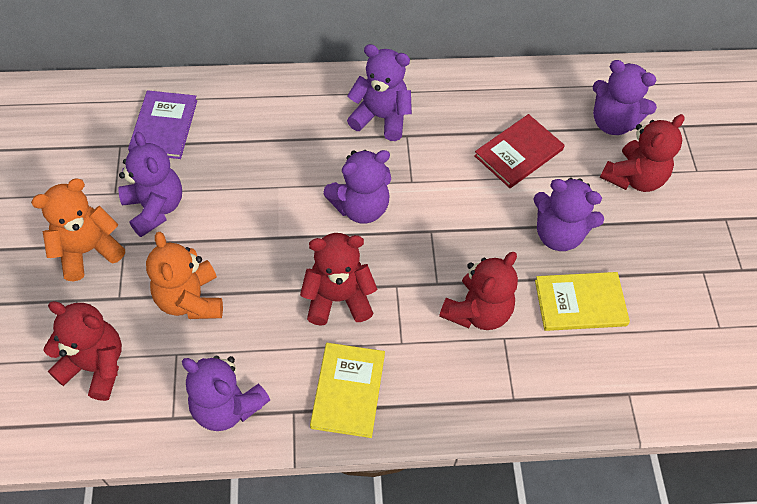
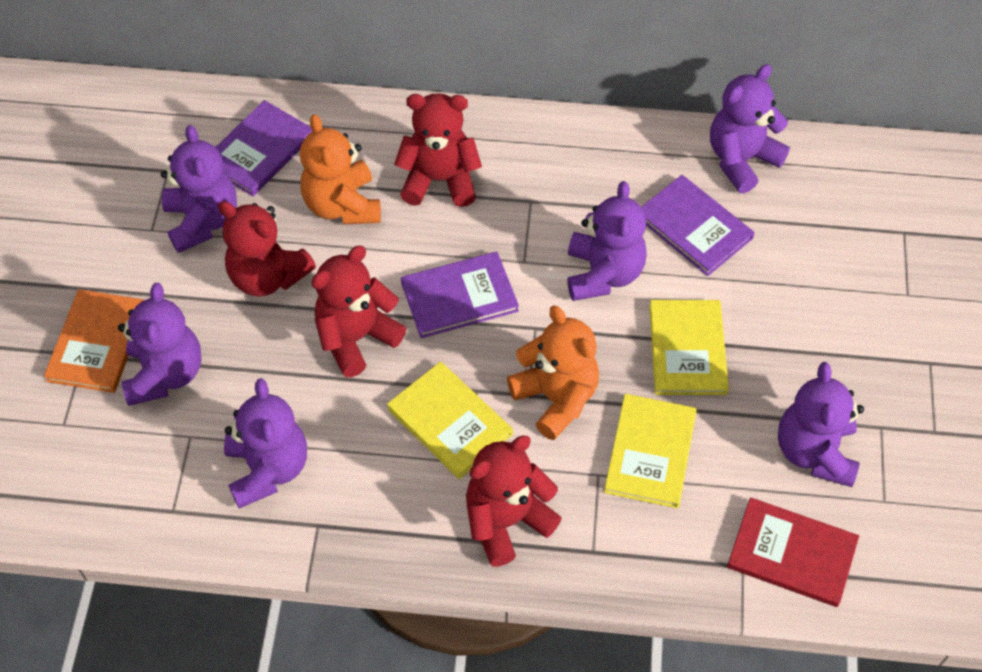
orange book: 0 -> 1
purple book: 1 -> 3
yellow book: 2 -> 3

